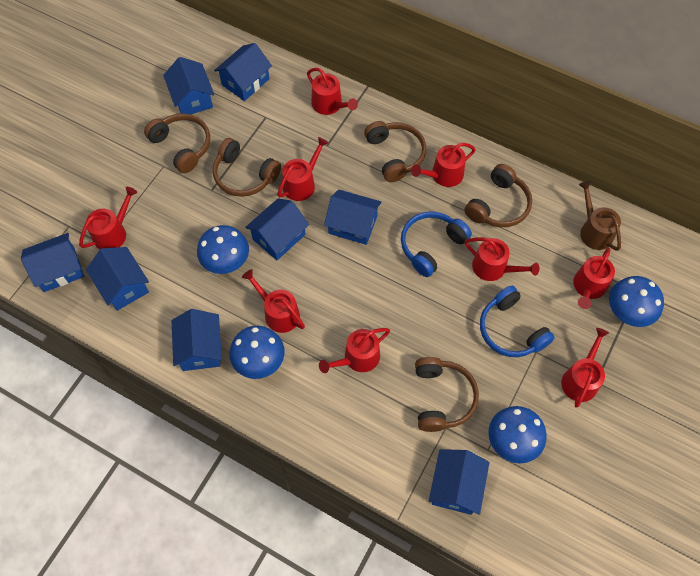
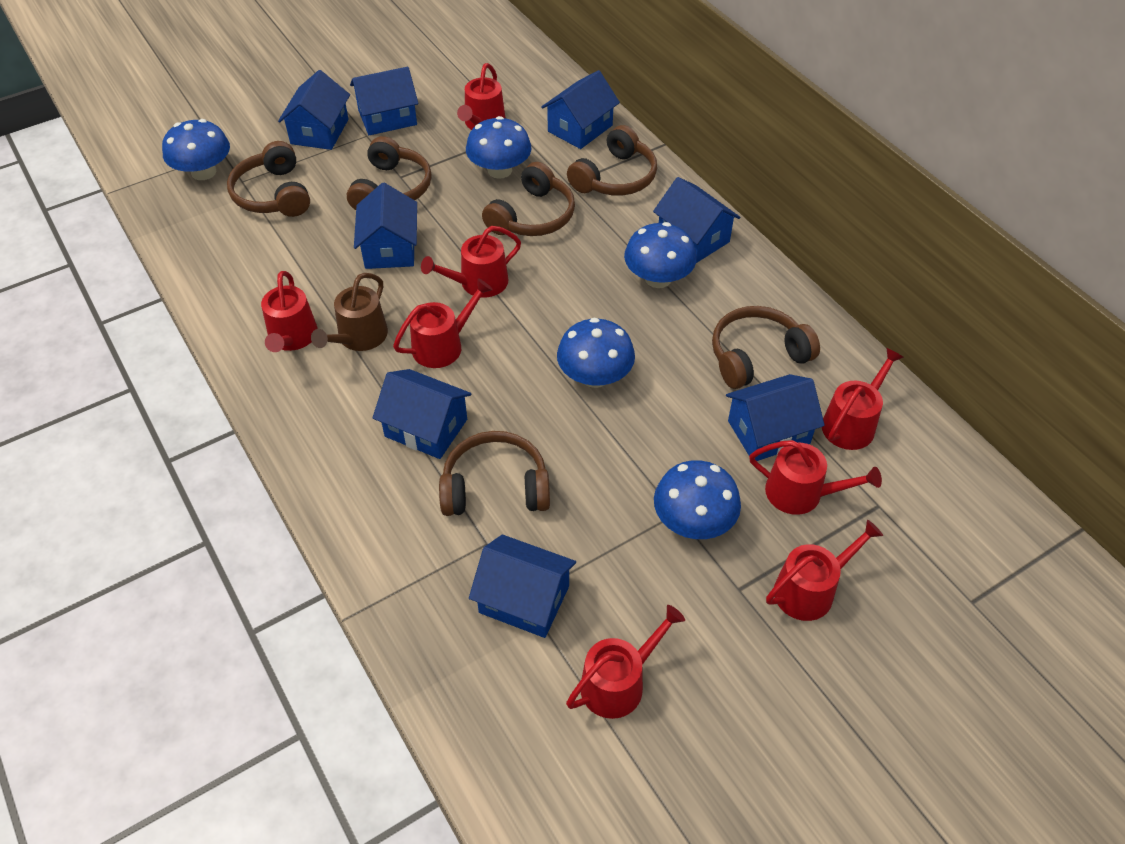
blue headphones: 2 -> 0
blue mushroom: 4 -> 5
brown headphones: 5 -> 6
red watering can: 9 -> 8

